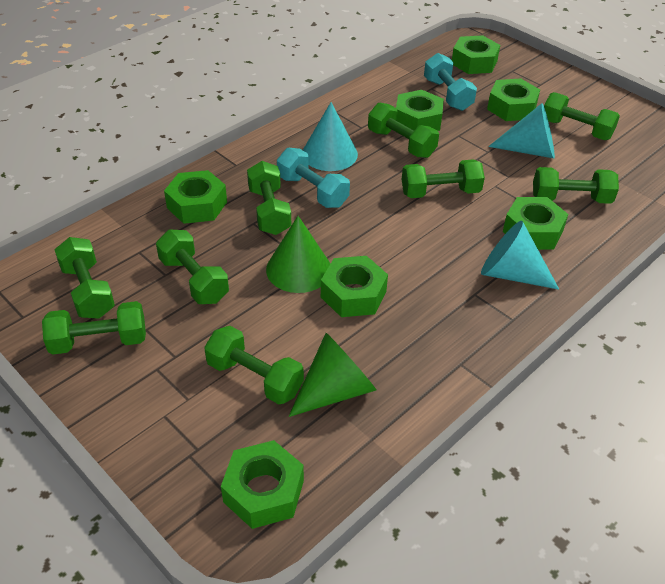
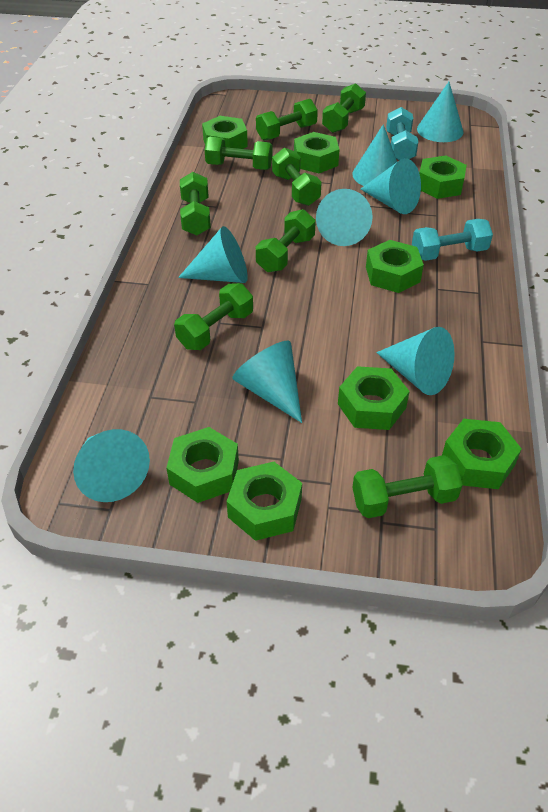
green cone: 2 -> 0
green dumbbell: 9 -> 8
green nut: 7 -> 8
turquoise cone: 3 -> 8

